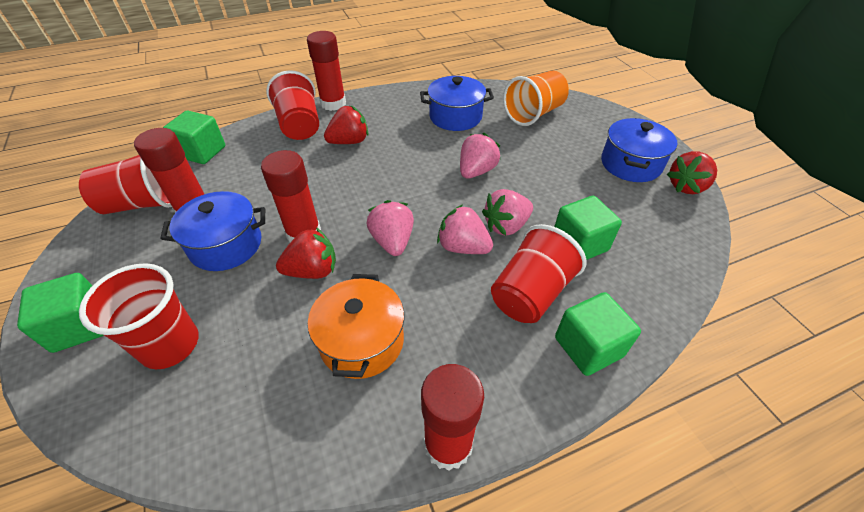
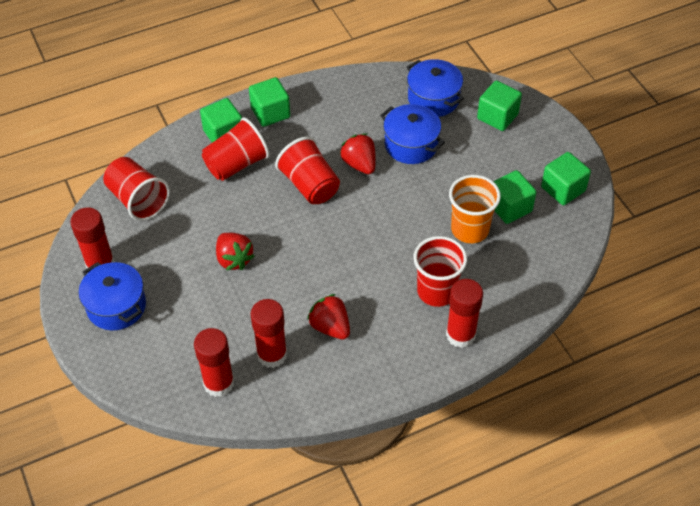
green cube: 4 -> 5
orange pot: 1 -> 0
pink strawberry: 4 -> 0

